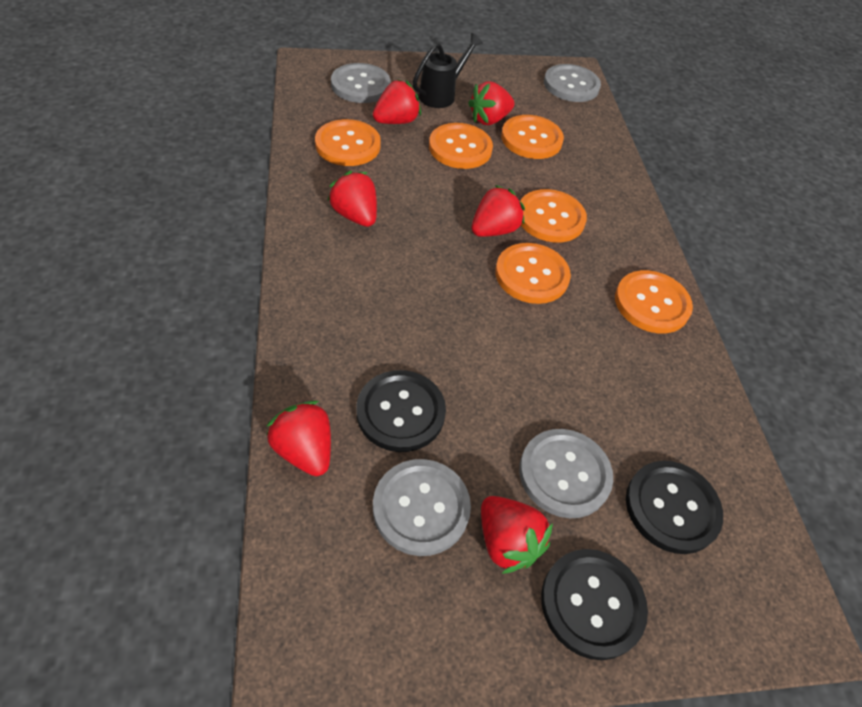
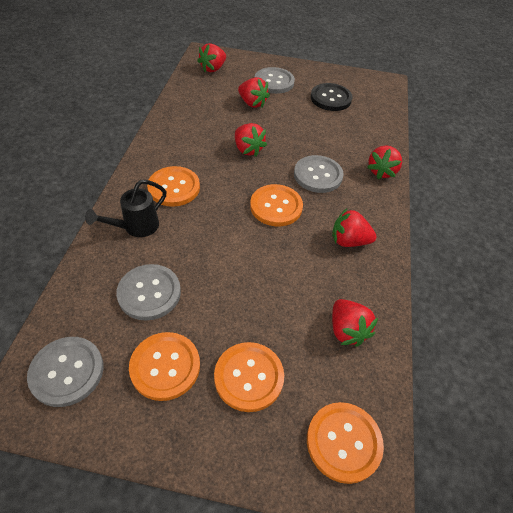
black button: 3 -> 1
orange button: 6 -> 5

